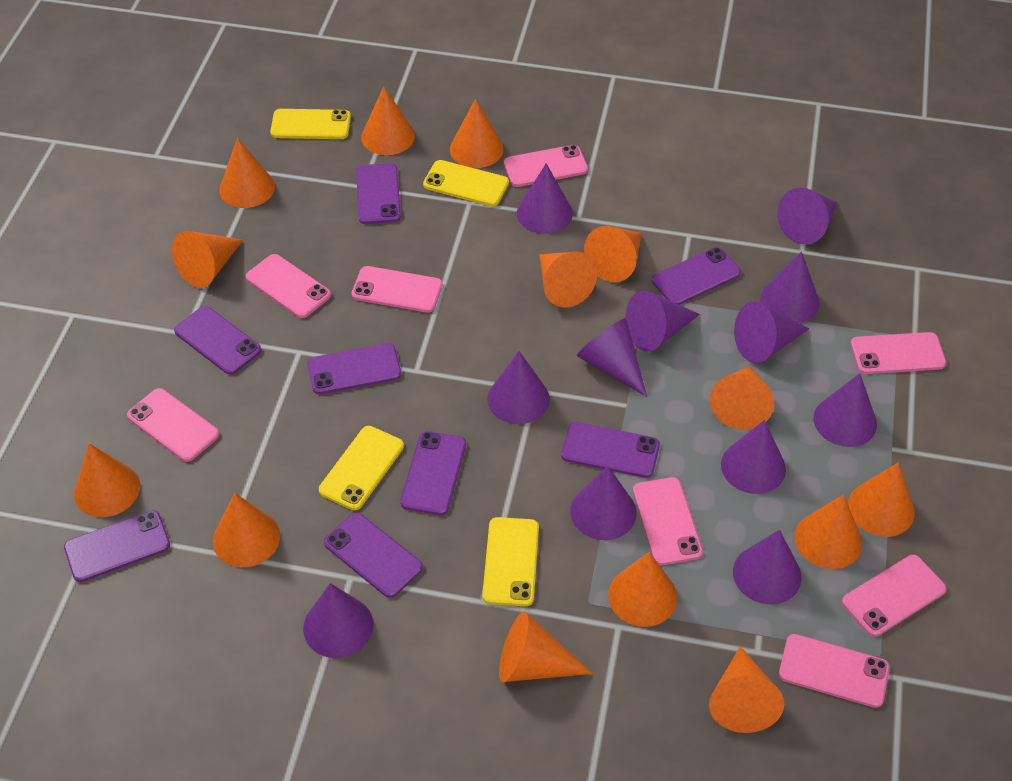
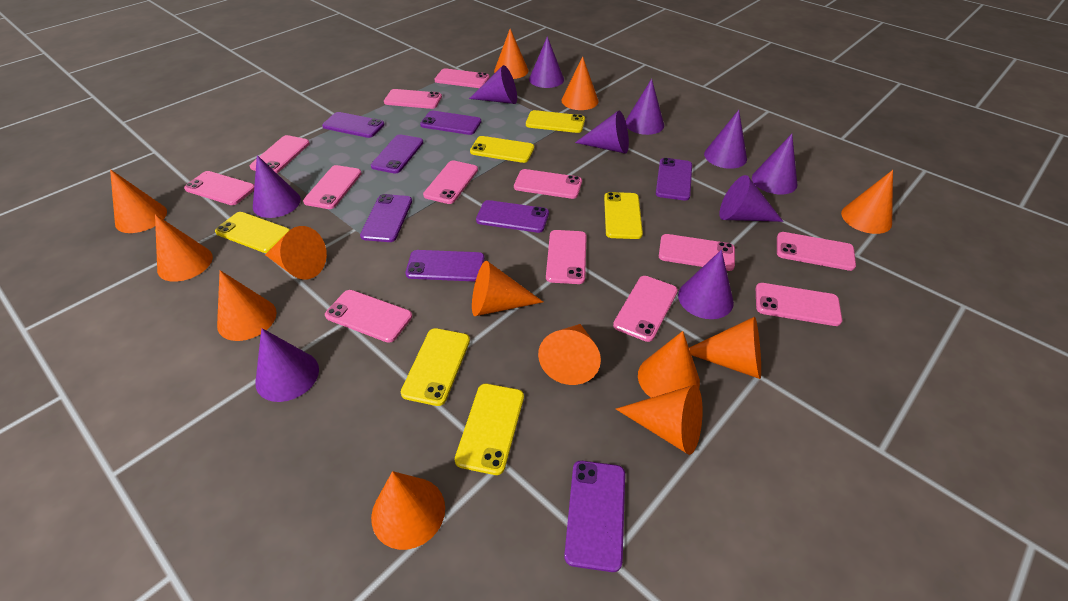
orange cone: 14 -> 13
pink phone: 8 -> 13
purple cone: 12 -> 10
yellow phone: 4 -> 6

